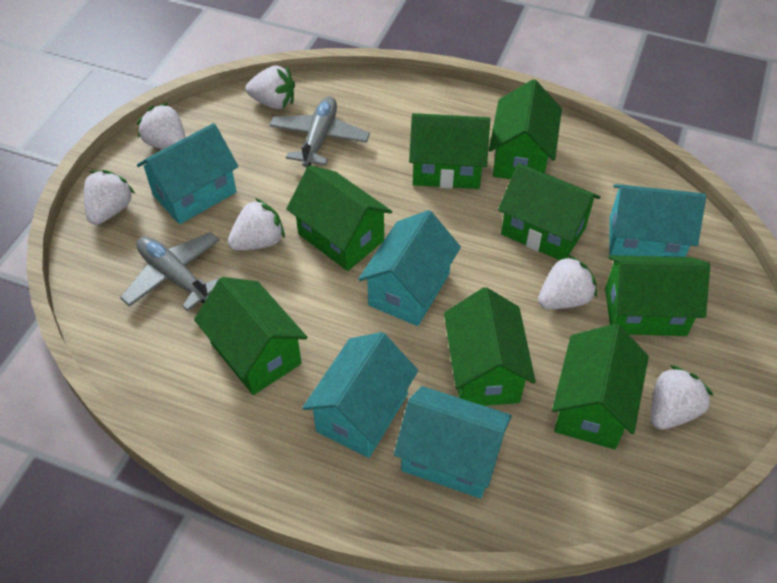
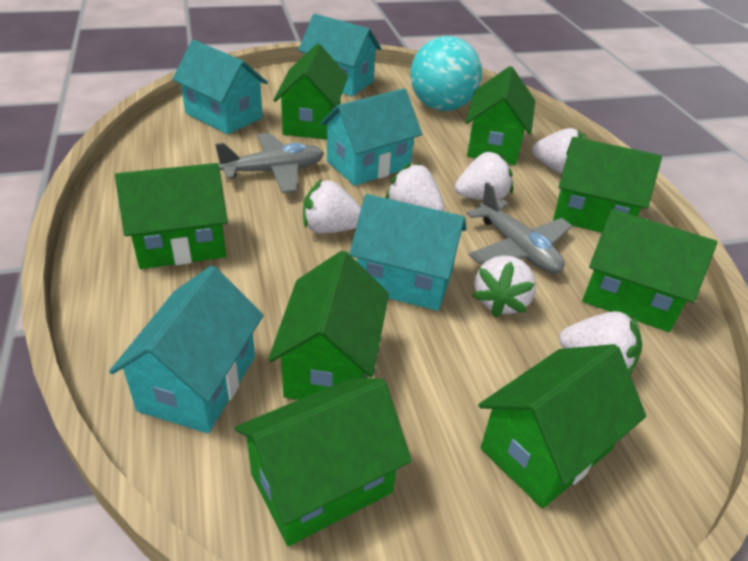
turquoise ball: 0 -> 1

